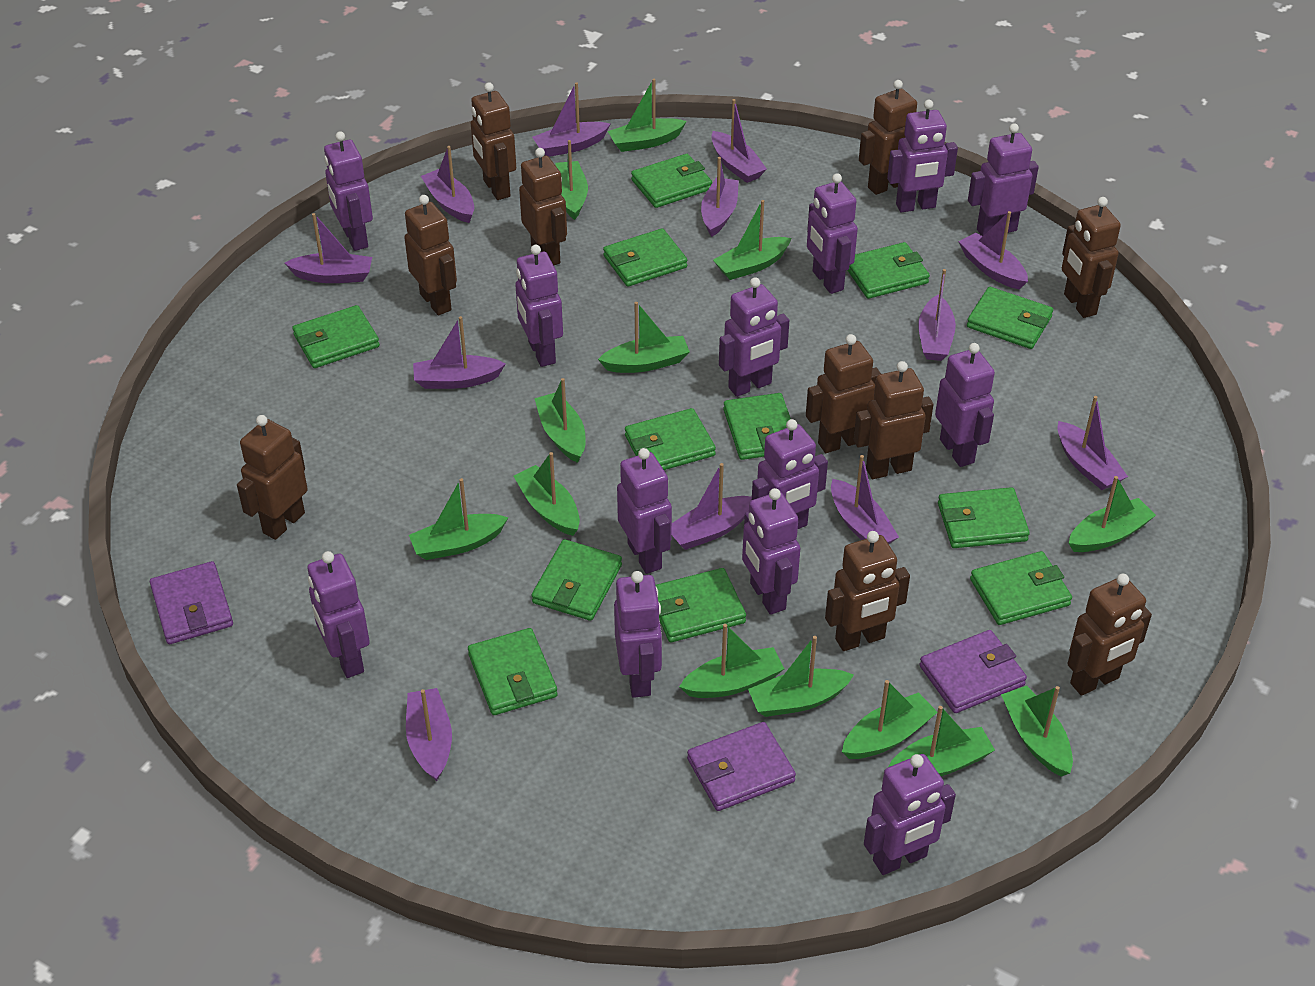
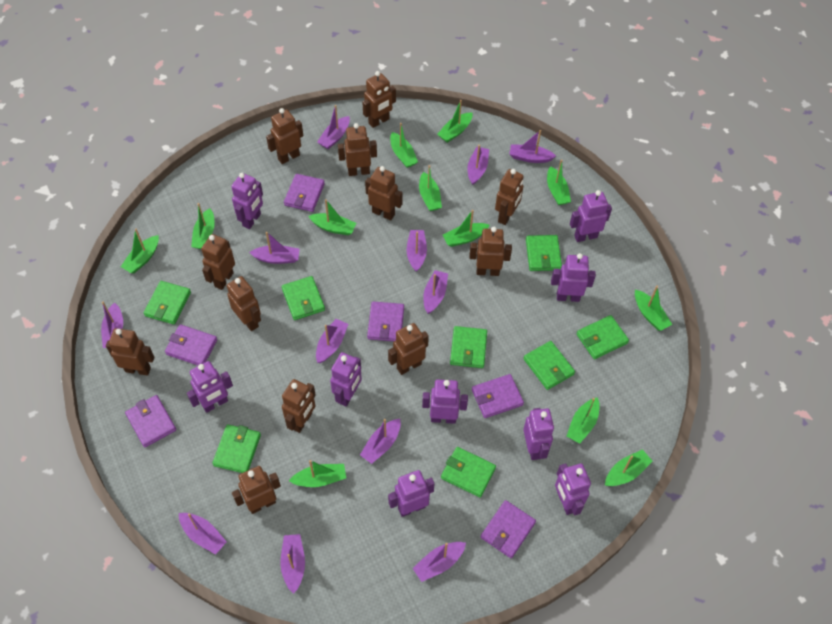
brown robot: 10 -> 12
green boat: 13 -> 12
green wallet: 12 -> 8
purple robot: 13 -> 9
purple wallet: 3 -> 6

